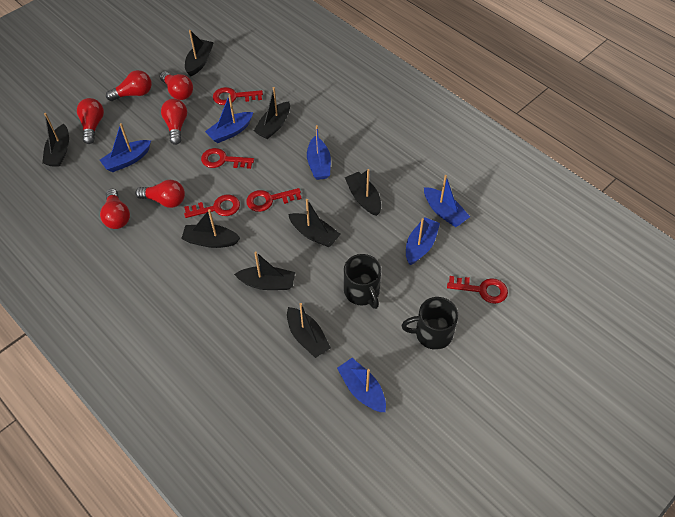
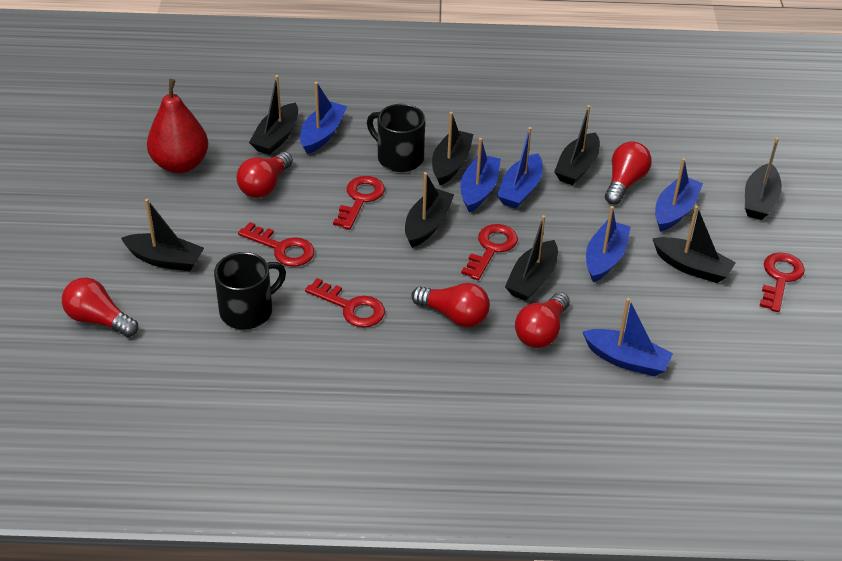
red light bulb: 6 -> 5
red pear: 0 -> 1

